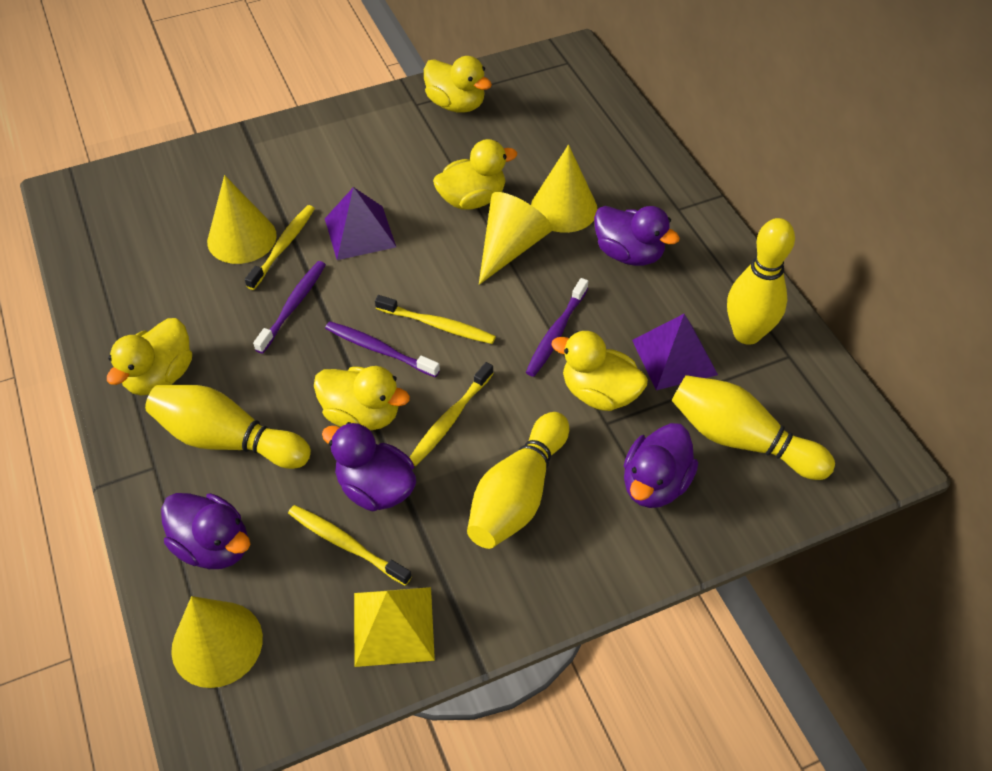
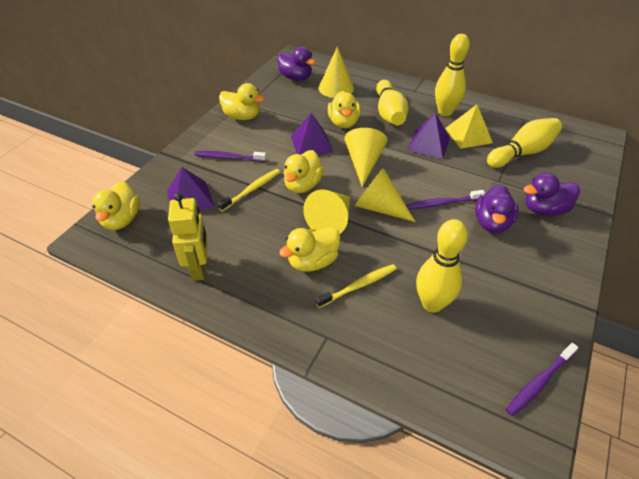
purple duck: 4 -> 3
purple pyramid: 2 -> 3
yellow robot: 0 -> 1
yellow toothbrush: 4 -> 2

